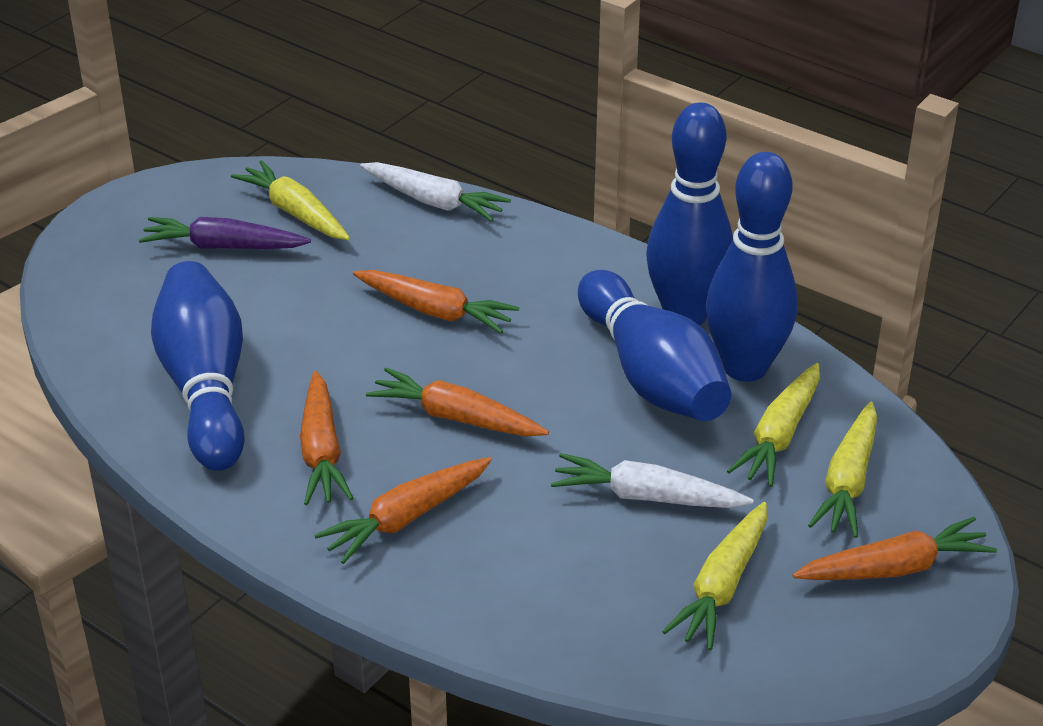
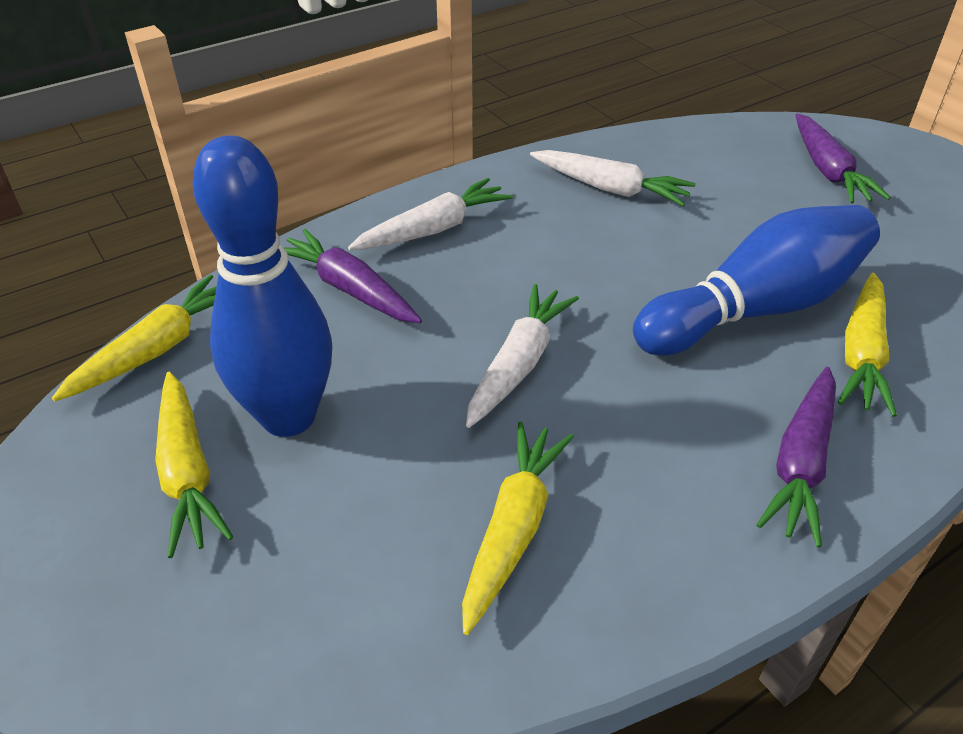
blue bowling pin: 4 -> 2
orange carrot: 5 -> 0
purple carrot: 1 -> 3
white carrot: 2 -> 3

